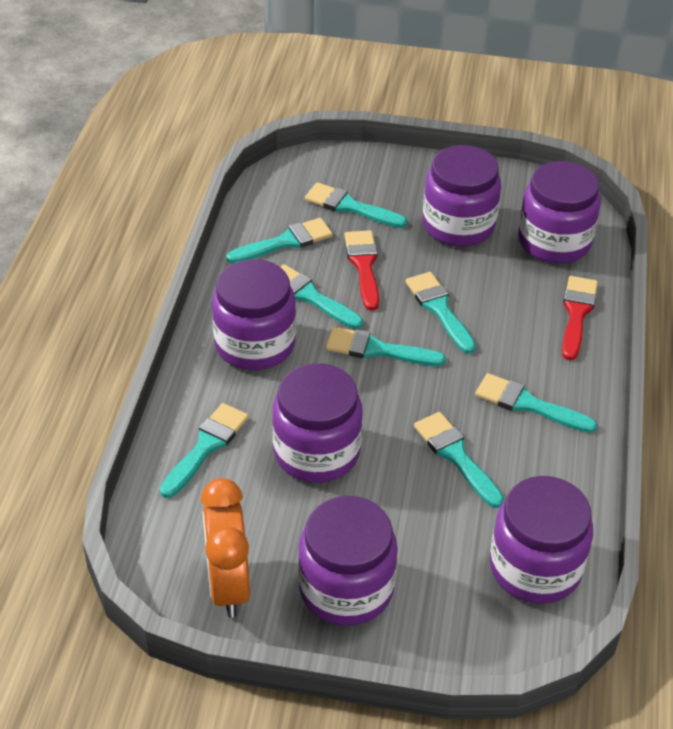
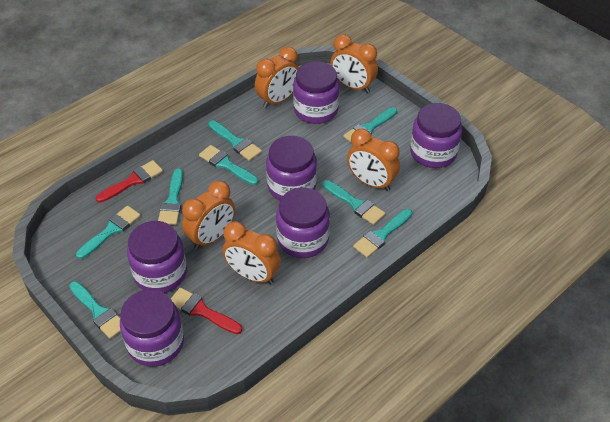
orange clock: 1 -> 5

